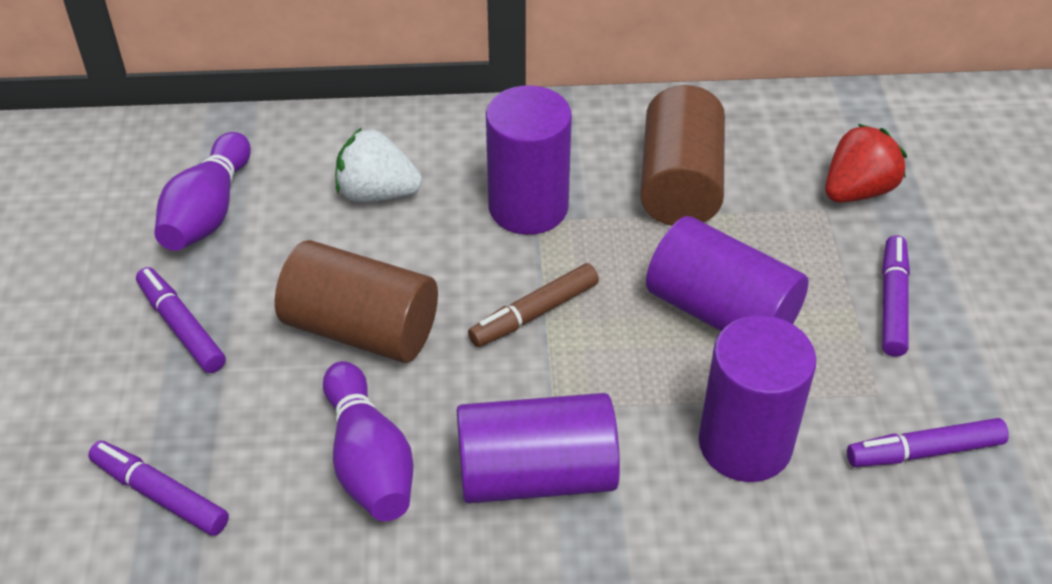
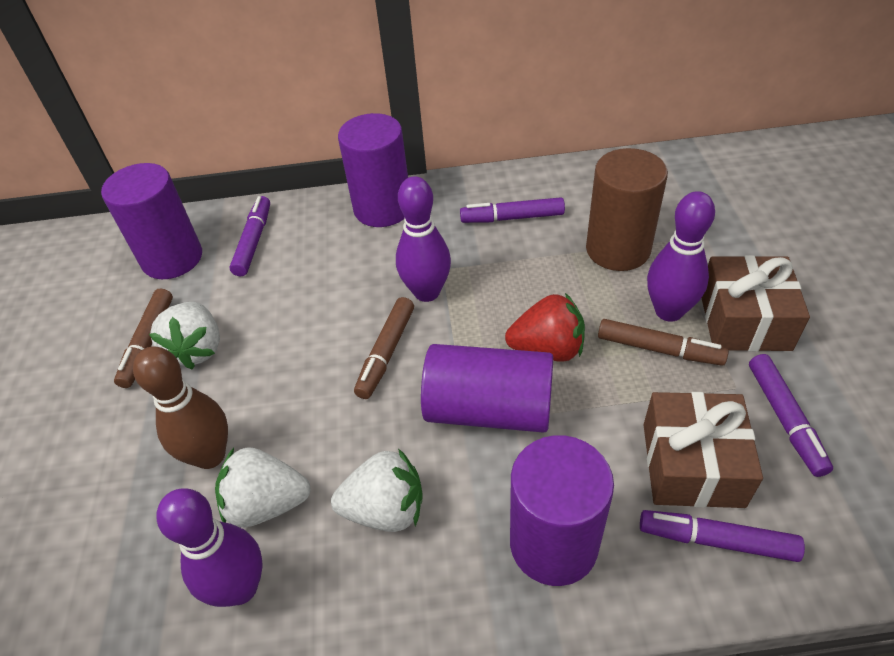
brown bowling pin: 0 -> 1
brown cylinder: 2 -> 1
brown gift: 0 -> 2
brown marker: 1 -> 3
purple bowling pin: 2 -> 3
white strawberry: 1 -> 3

